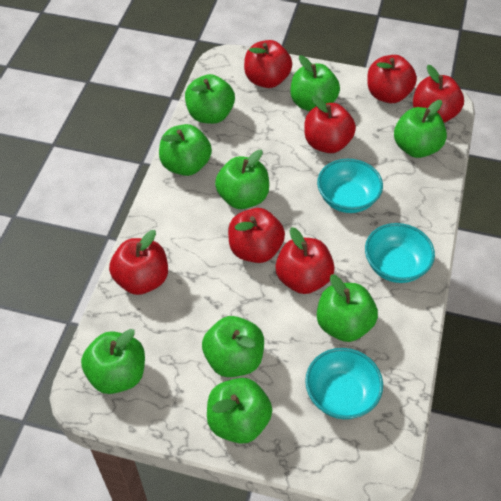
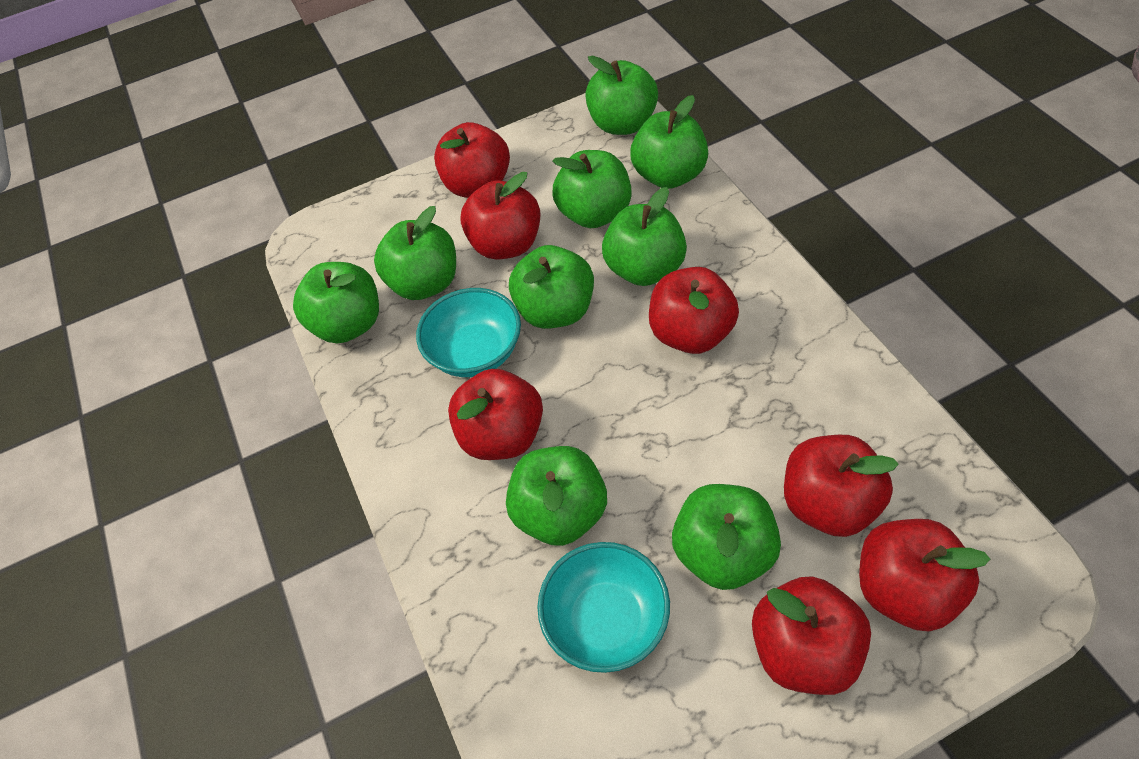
turquoise bowl: 3 -> 2

